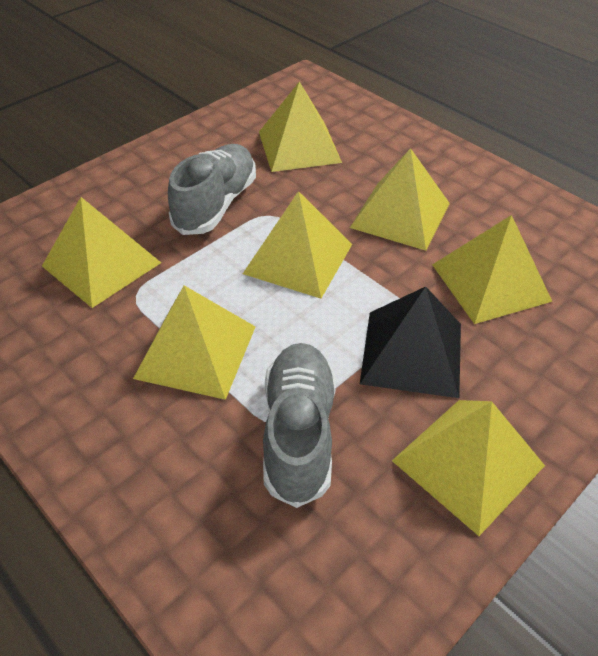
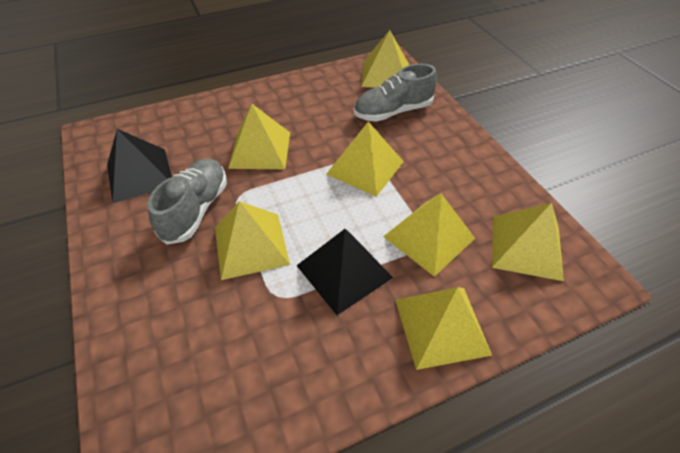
black pyramid: 1 -> 2

